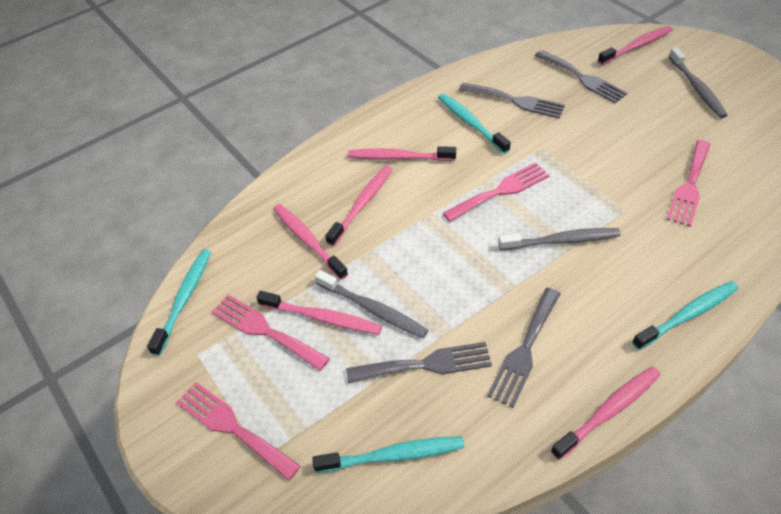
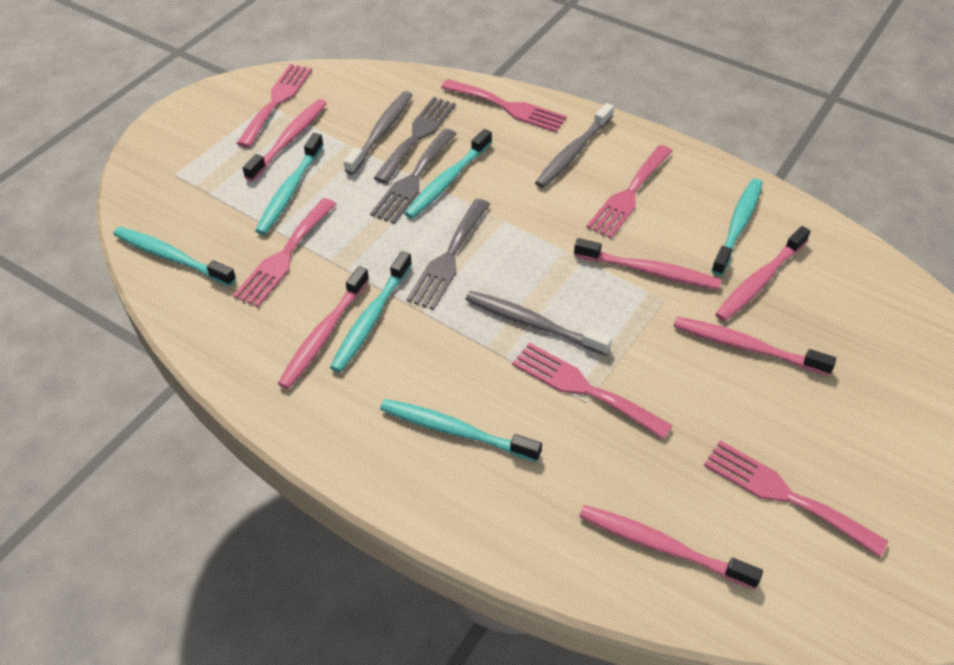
grey fork: 4 -> 3
pink fork: 4 -> 6
turquoise toothbrush: 4 -> 6

